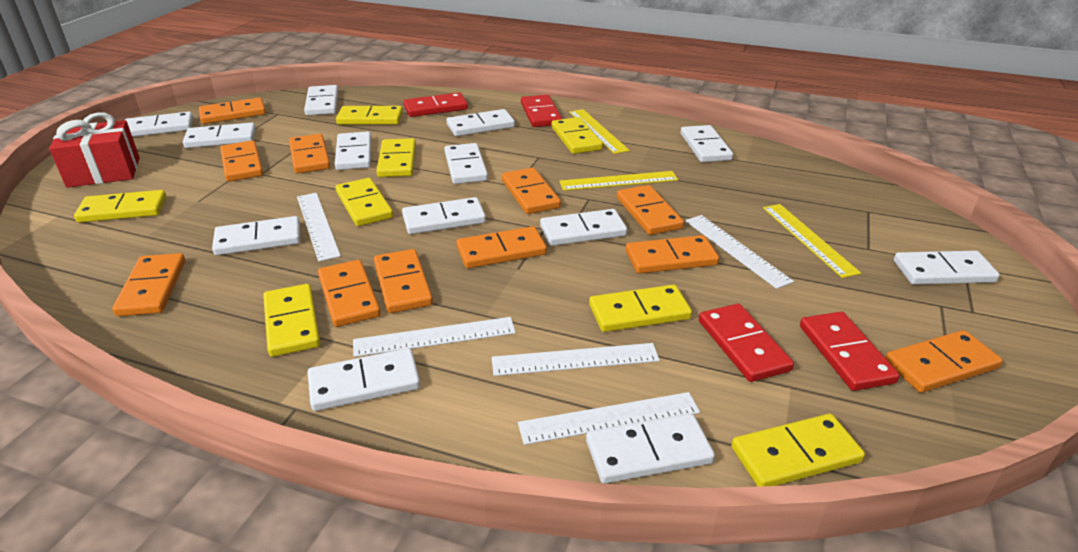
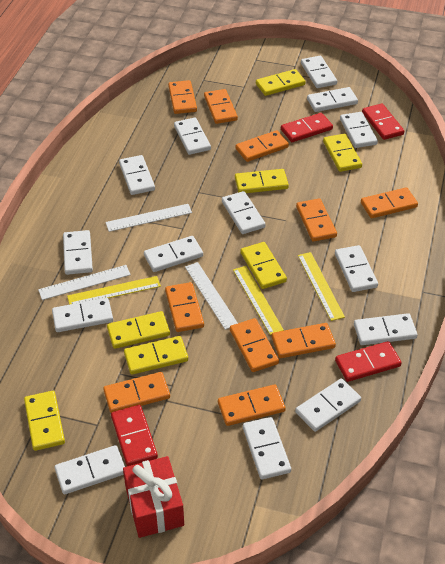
orange domino: 11 -> 10
white domino: 13 -> 14
white ruler: 5 -> 3
yellow domino: 8 -> 7

